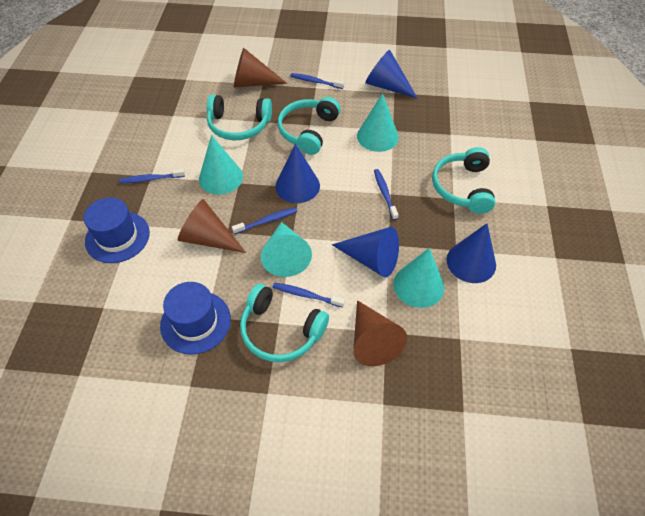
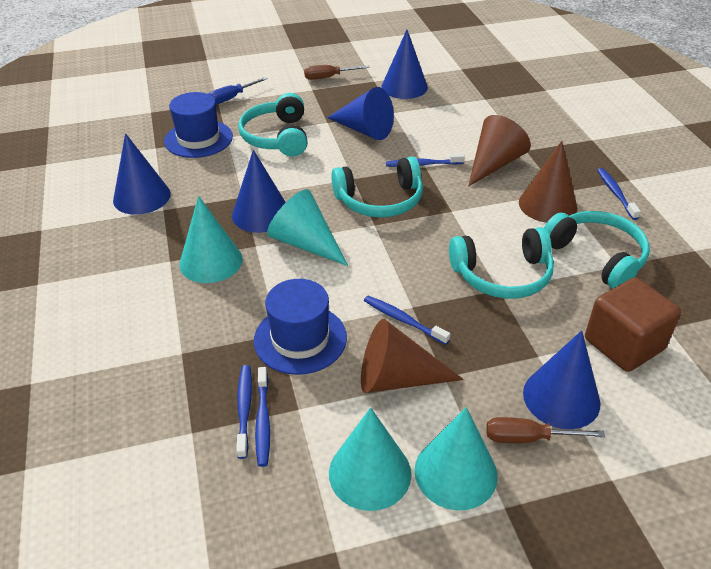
blue cone: 4 -> 5
blue screwdriver: 0 -> 1
brown cube: 0 -> 1
brown screwdriver: 0 -> 2

